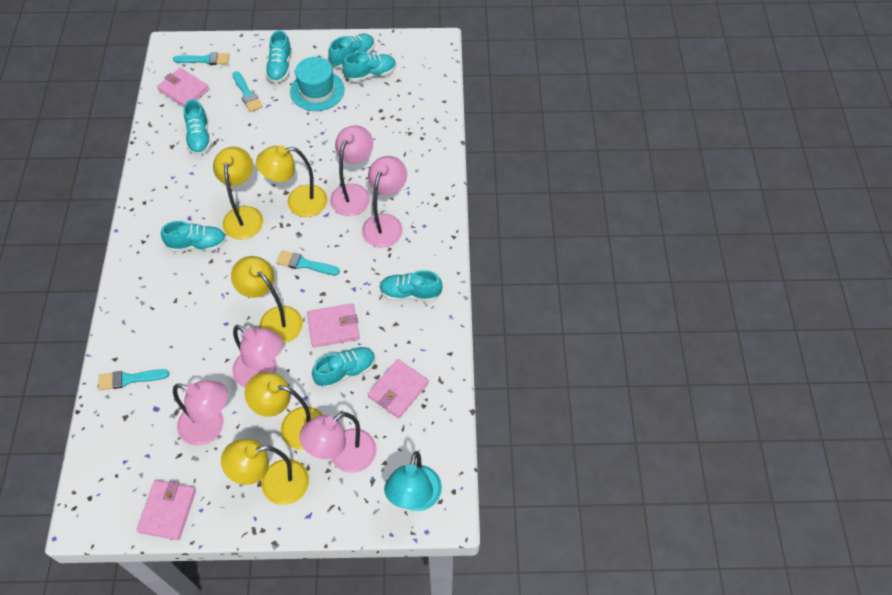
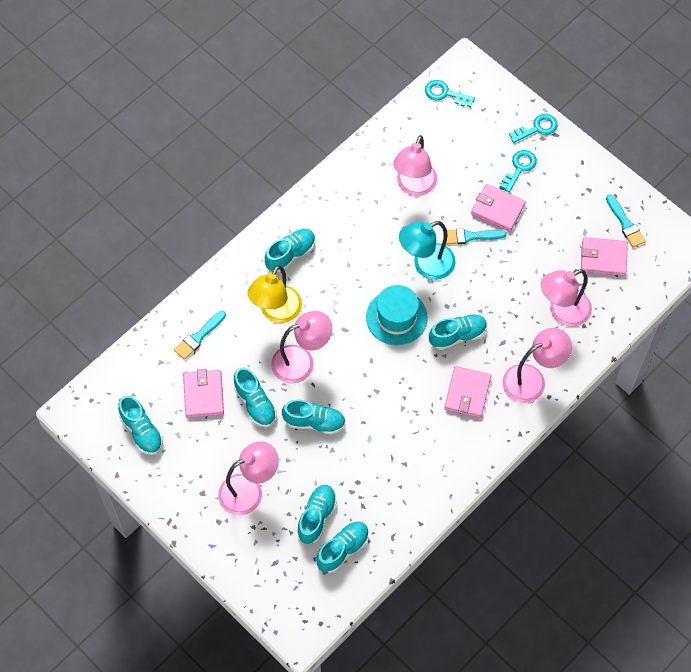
turquoise brush: 4 -> 3
turquoise key: 0 -> 3
yellow lamp: 5 -> 1

